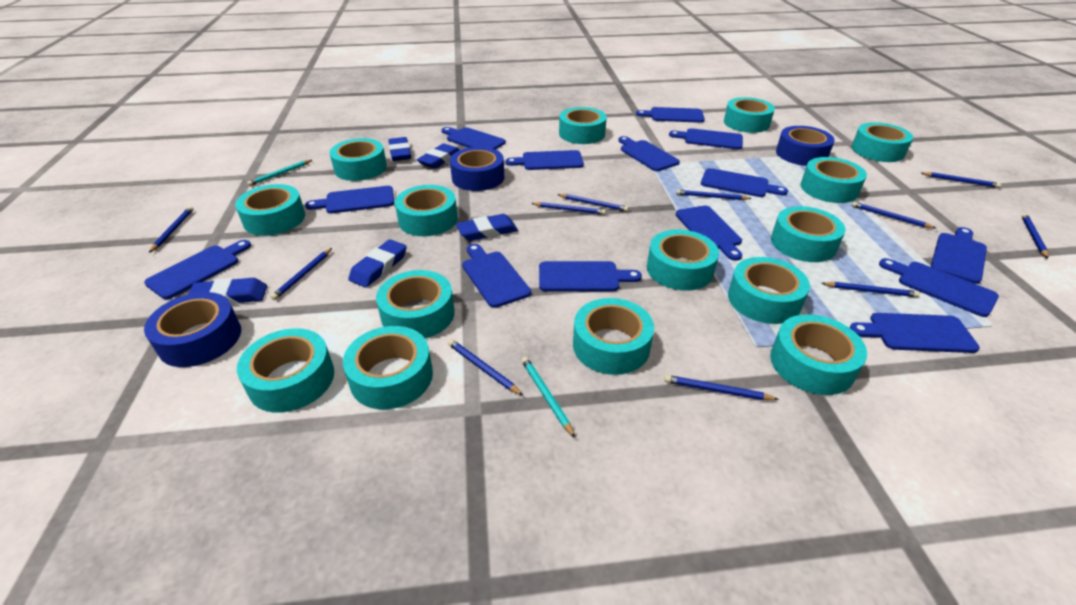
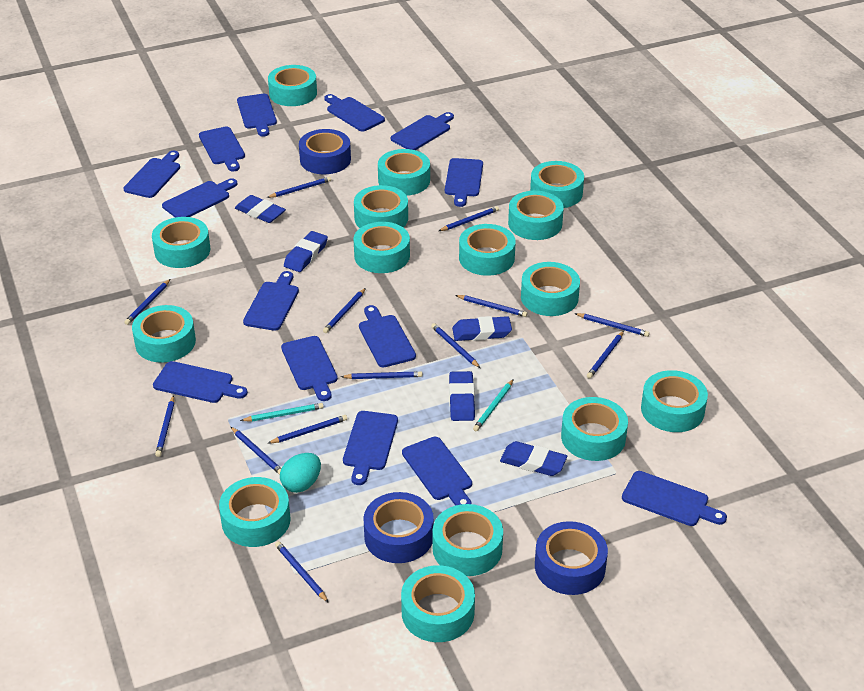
blue pencil: 11 -> 13
turquoise egg: 0 -> 1

